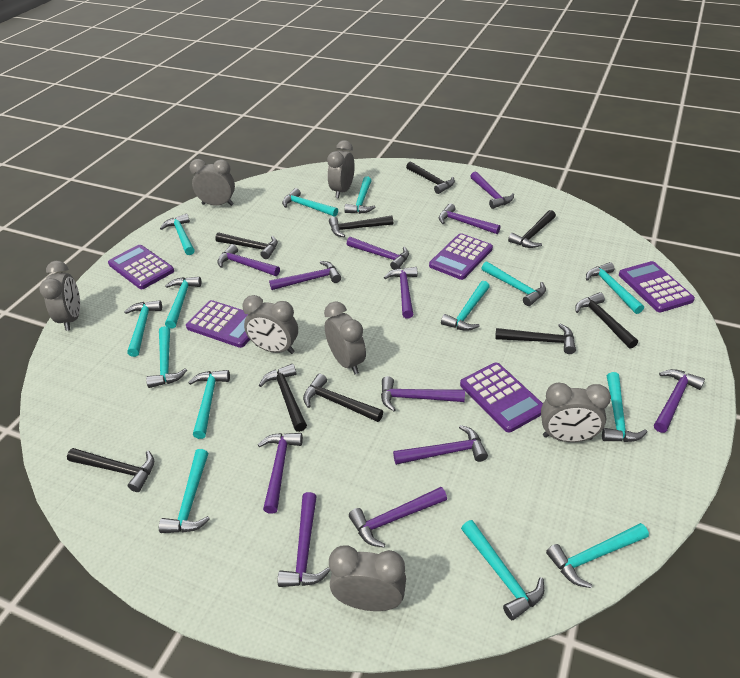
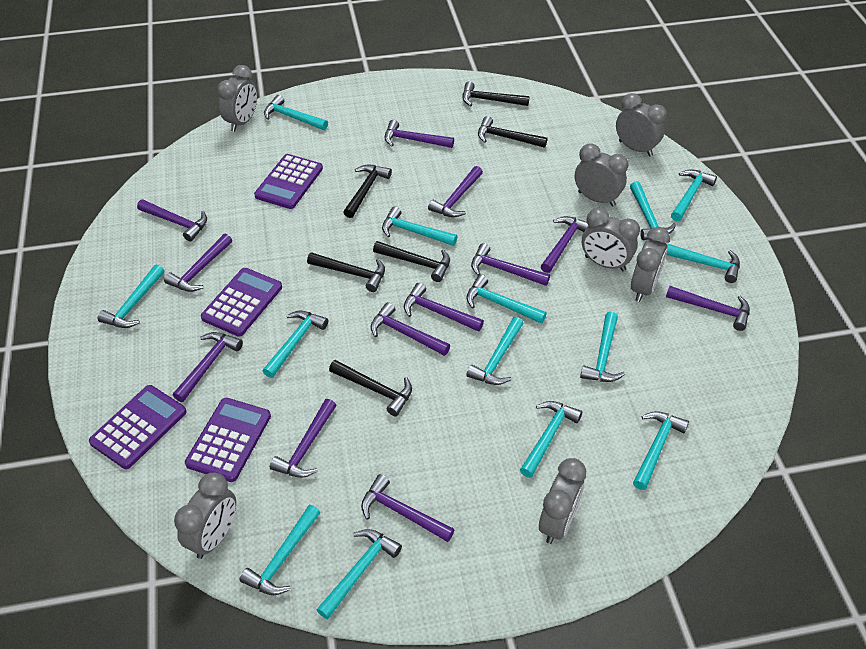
black hammer: 9 -> 6
purple calculator: 5 -> 4

